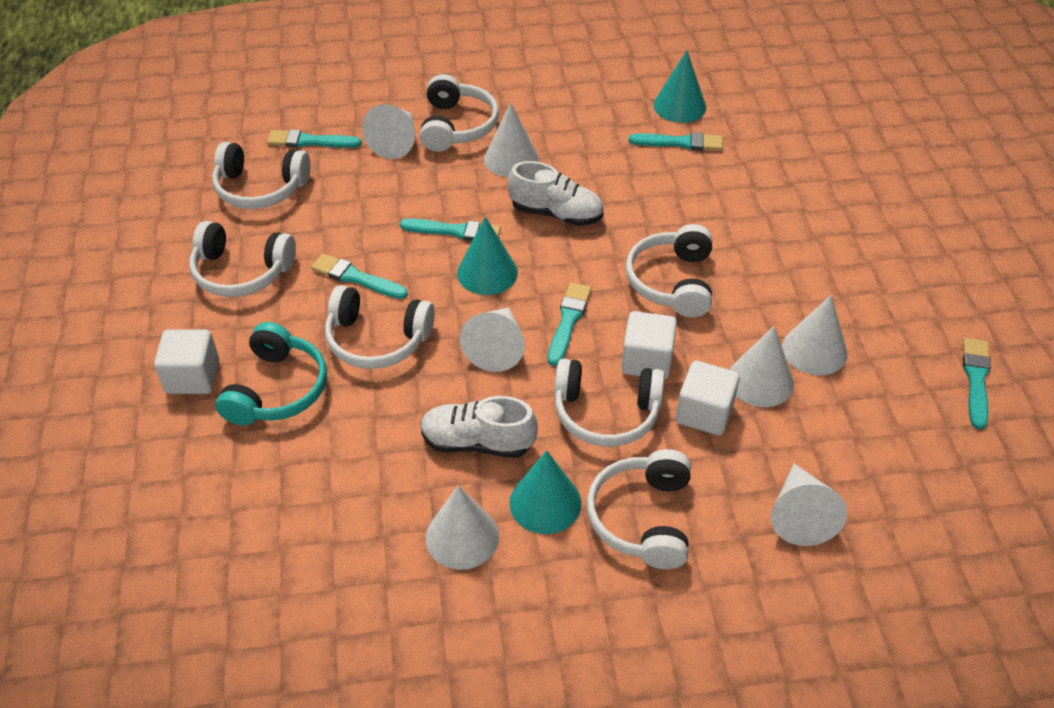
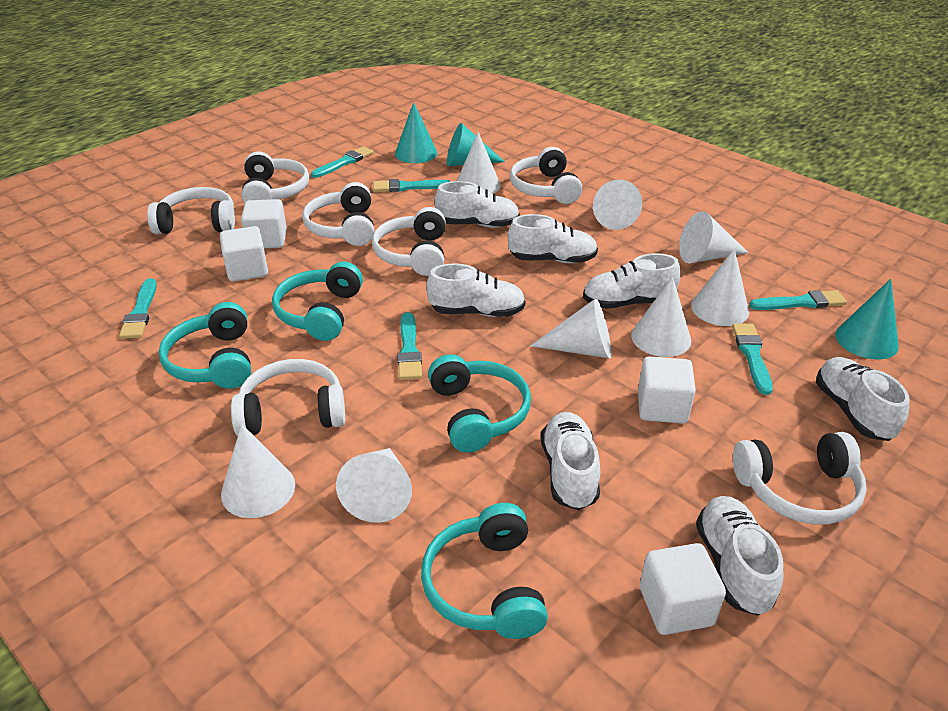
turquoise headphones: 1 -> 4
white cone: 7 -> 8
white cube: 3 -> 4
white shoe: 2 -> 7

